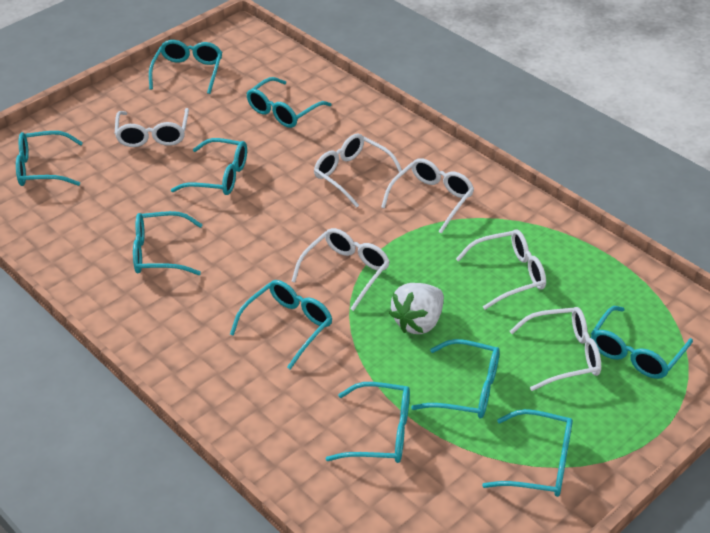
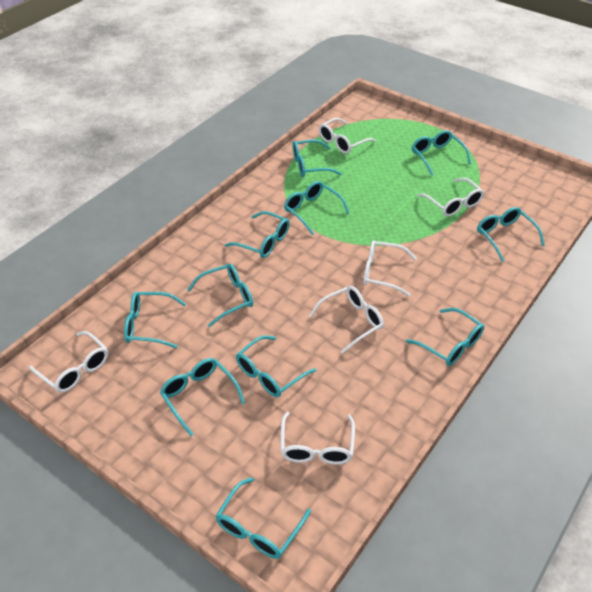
turquoise glasses: 10 -> 11
white strawberry: 1 -> 0

